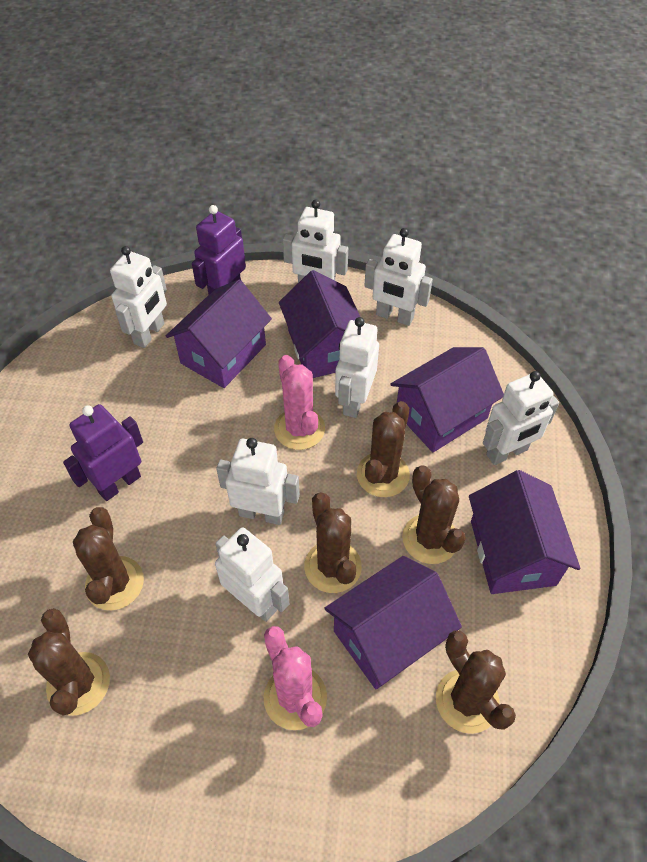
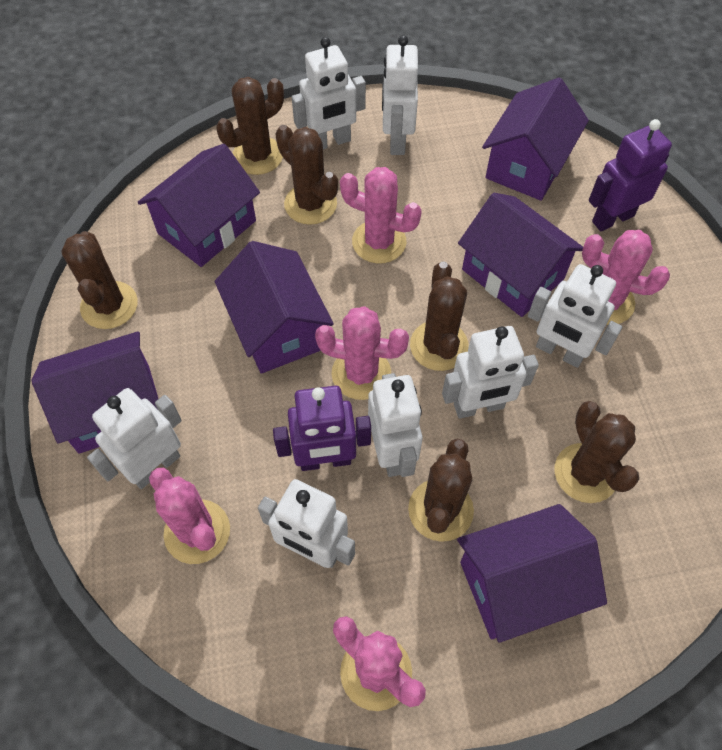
pink cactus: 2 -> 5
purple house: 5 -> 6

